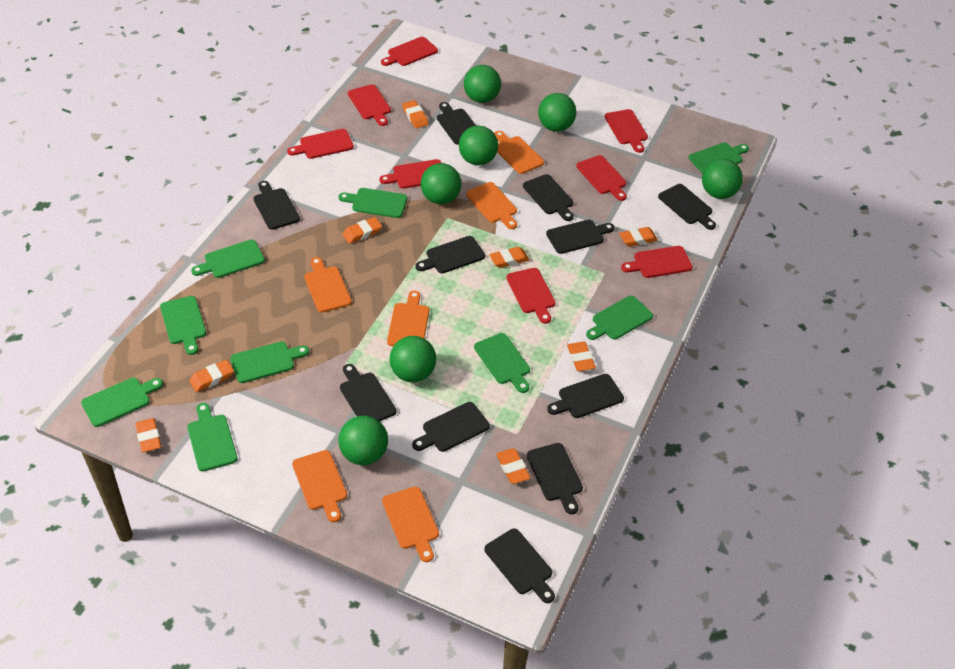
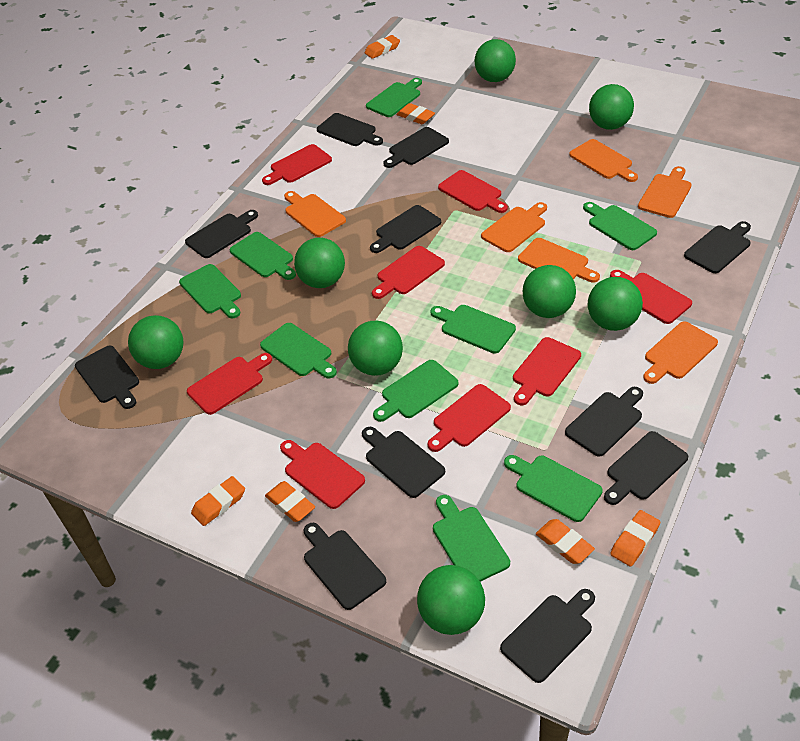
green ball: 7 -> 8
orange eraser: 8 -> 6

